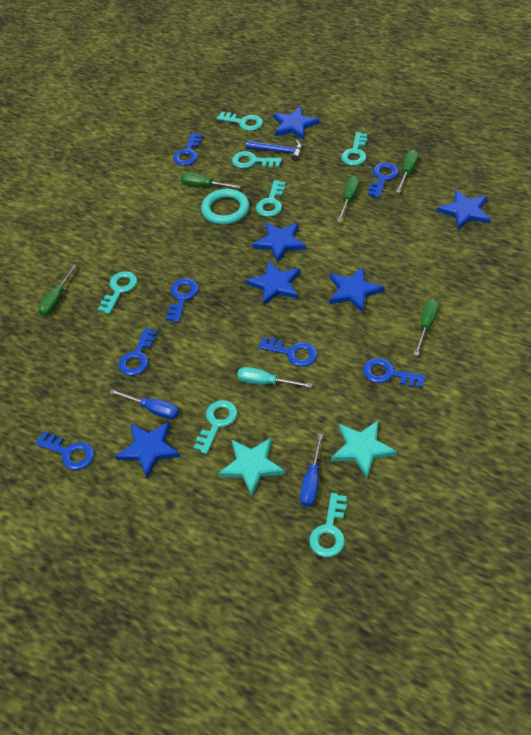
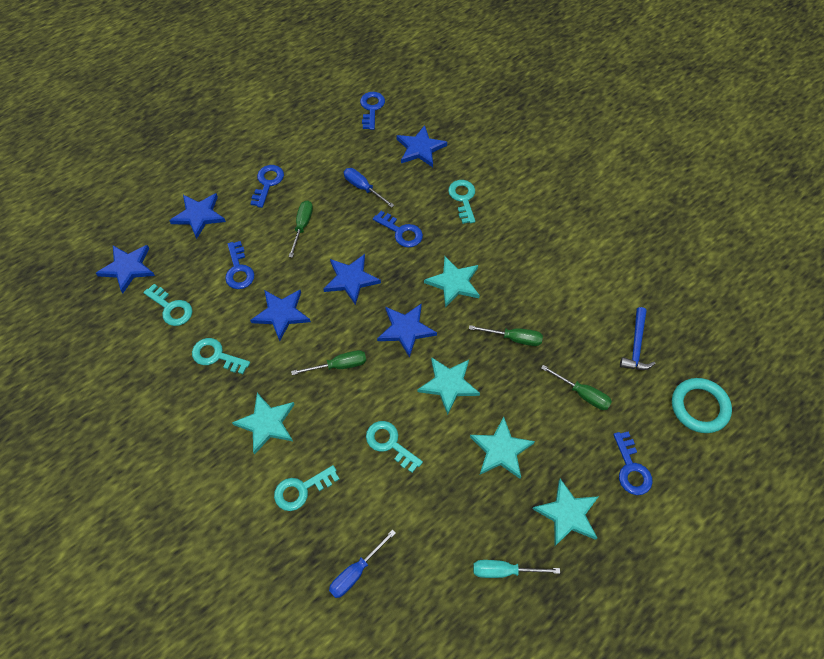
blue key: 7 -> 5
green screwdriver: 5 -> 4
turquoise key: 7 -> 5
turquoise star: 2 -> 5

